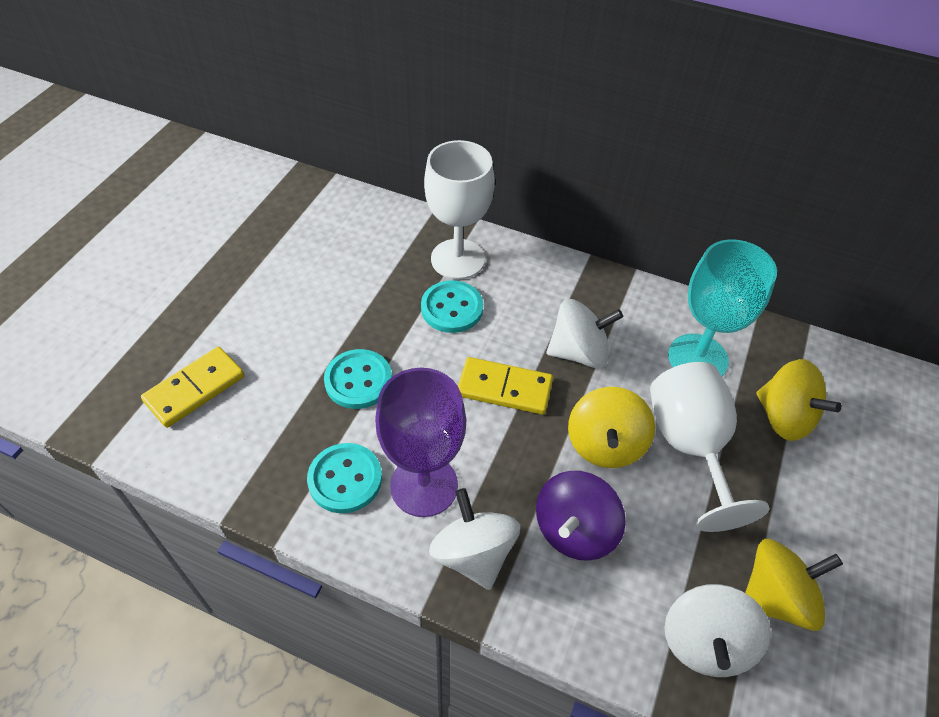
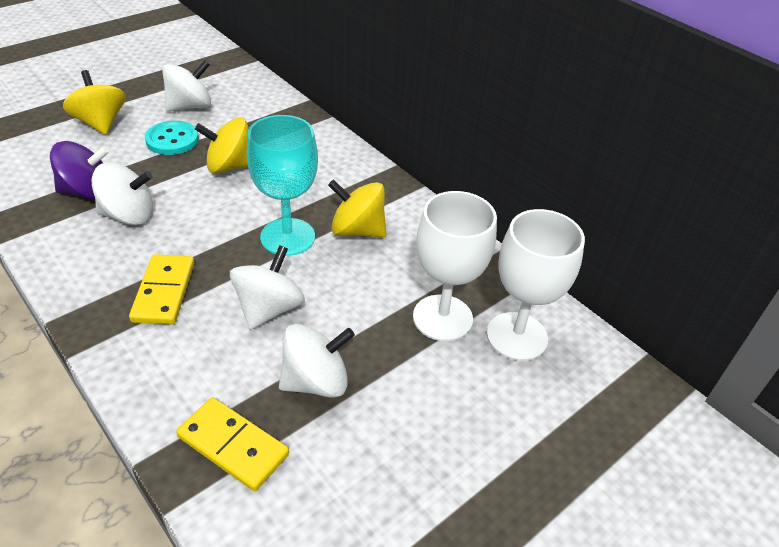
purple goblet: 1 -> 0
turquoise button: 3 -> 1
white spinning top: 3 -> 4

